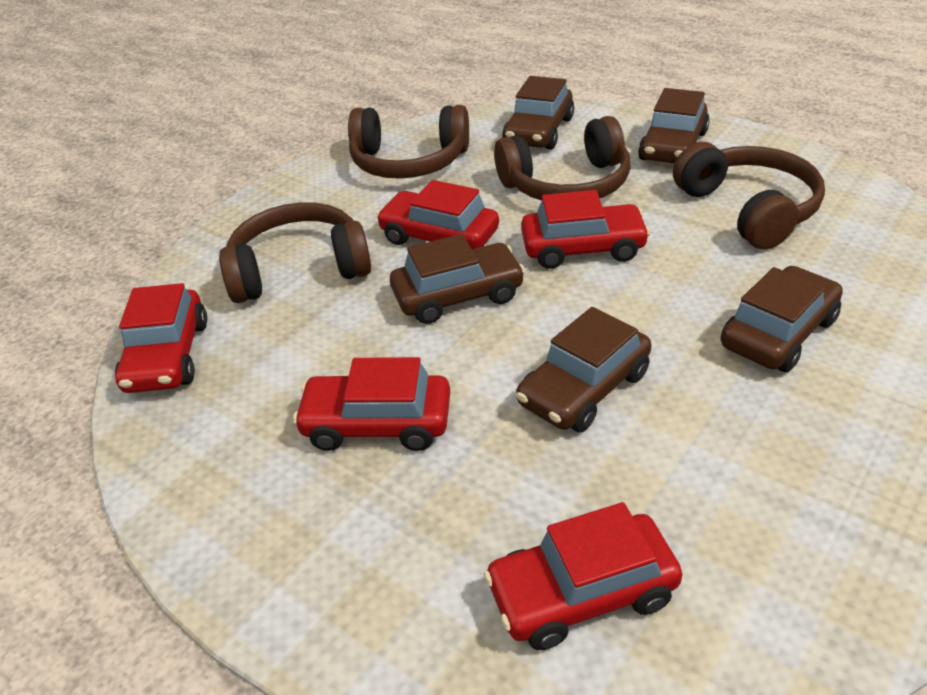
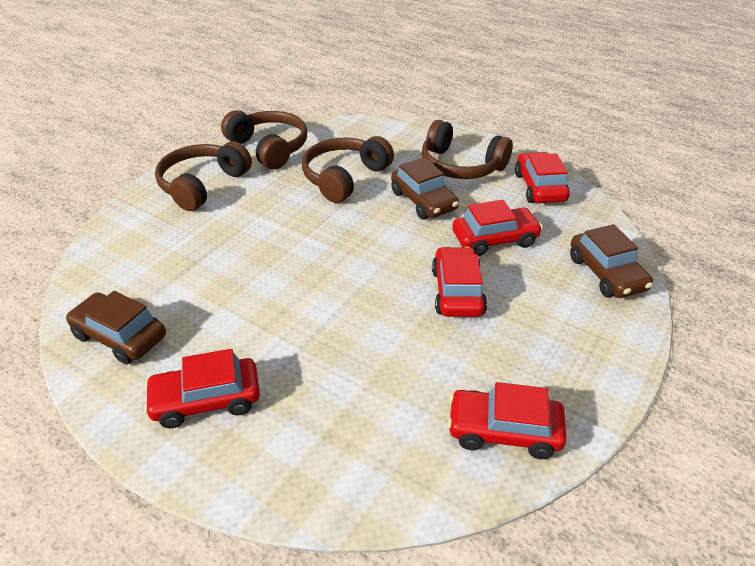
brown car: 5 -> 3

